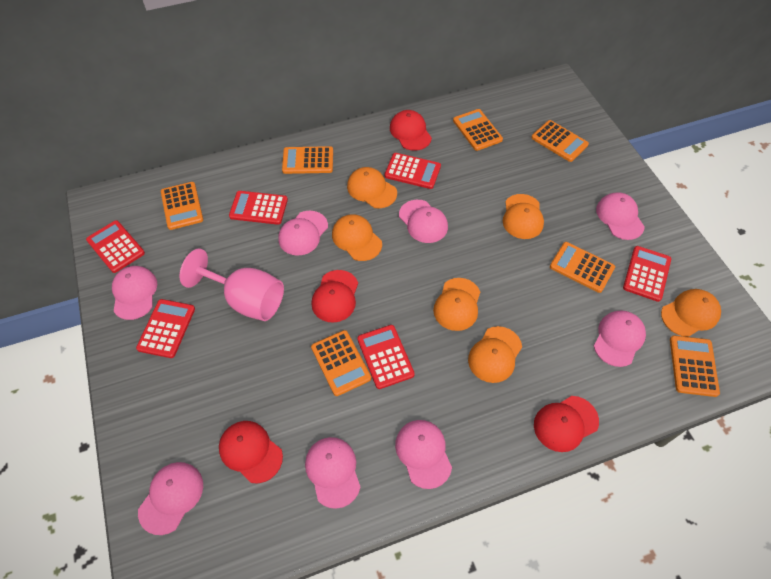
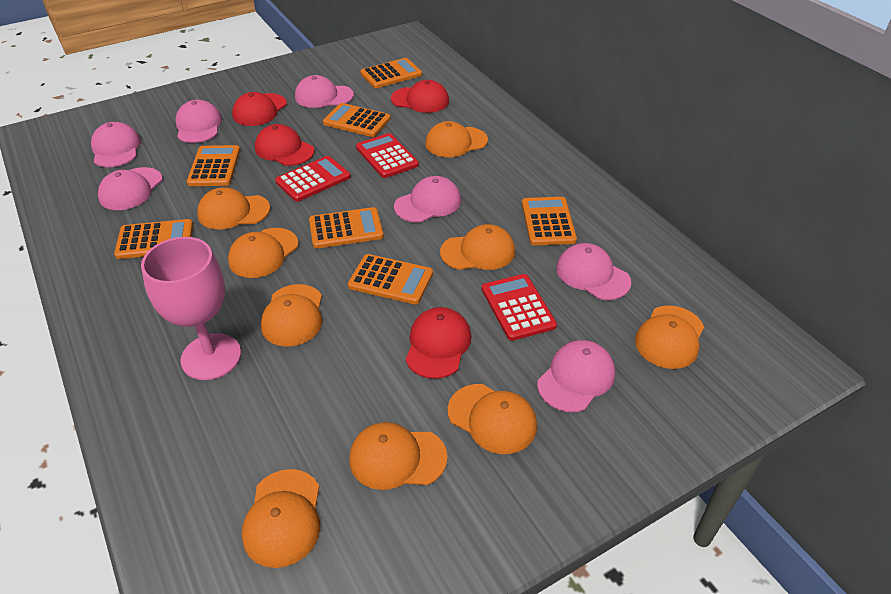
orange cap: 6 -> 9
pink cap: 8 -> 7
red calculator: 6 -> 3

